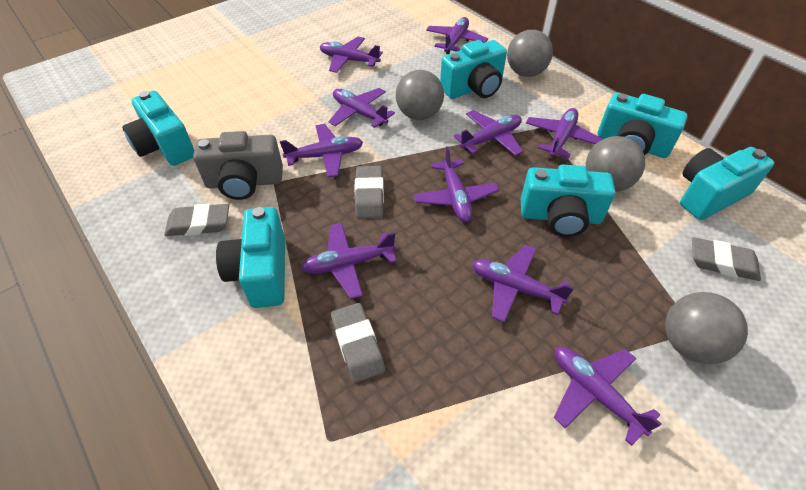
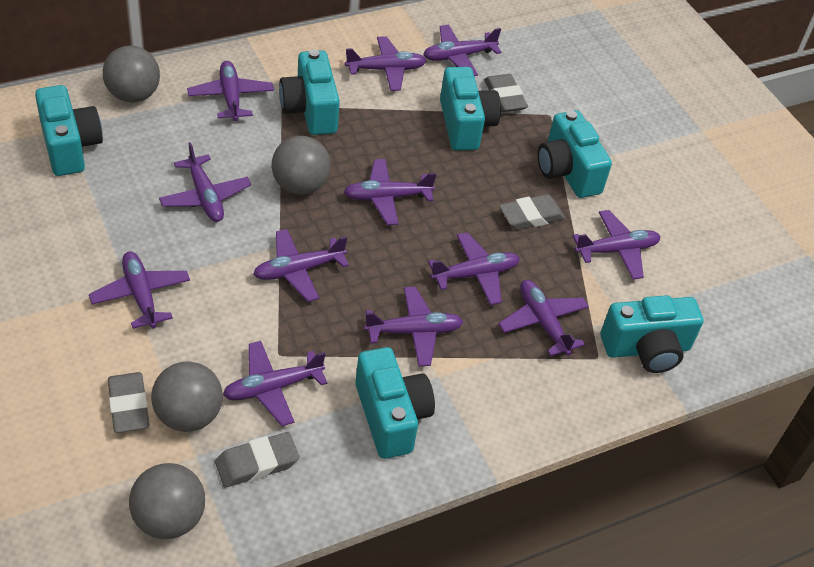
grey camera: 1 -> 0
purple plane: 10 -> 12

